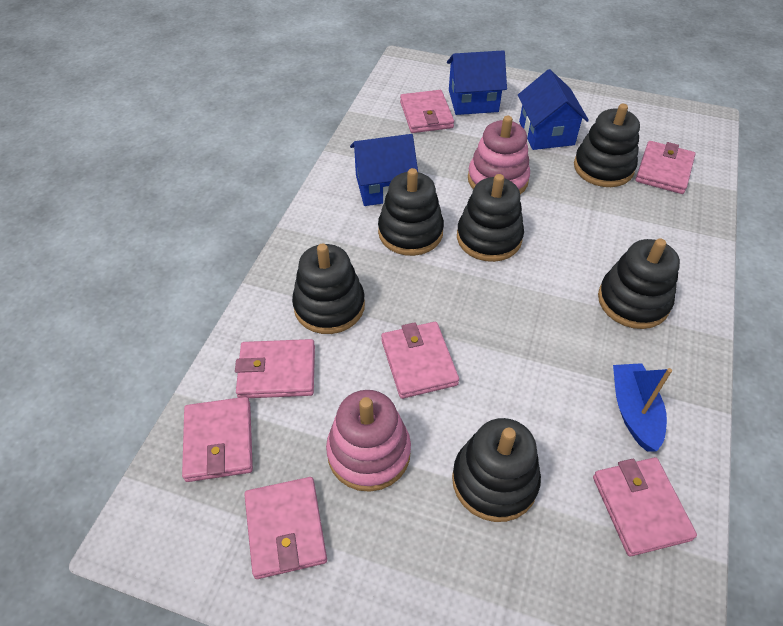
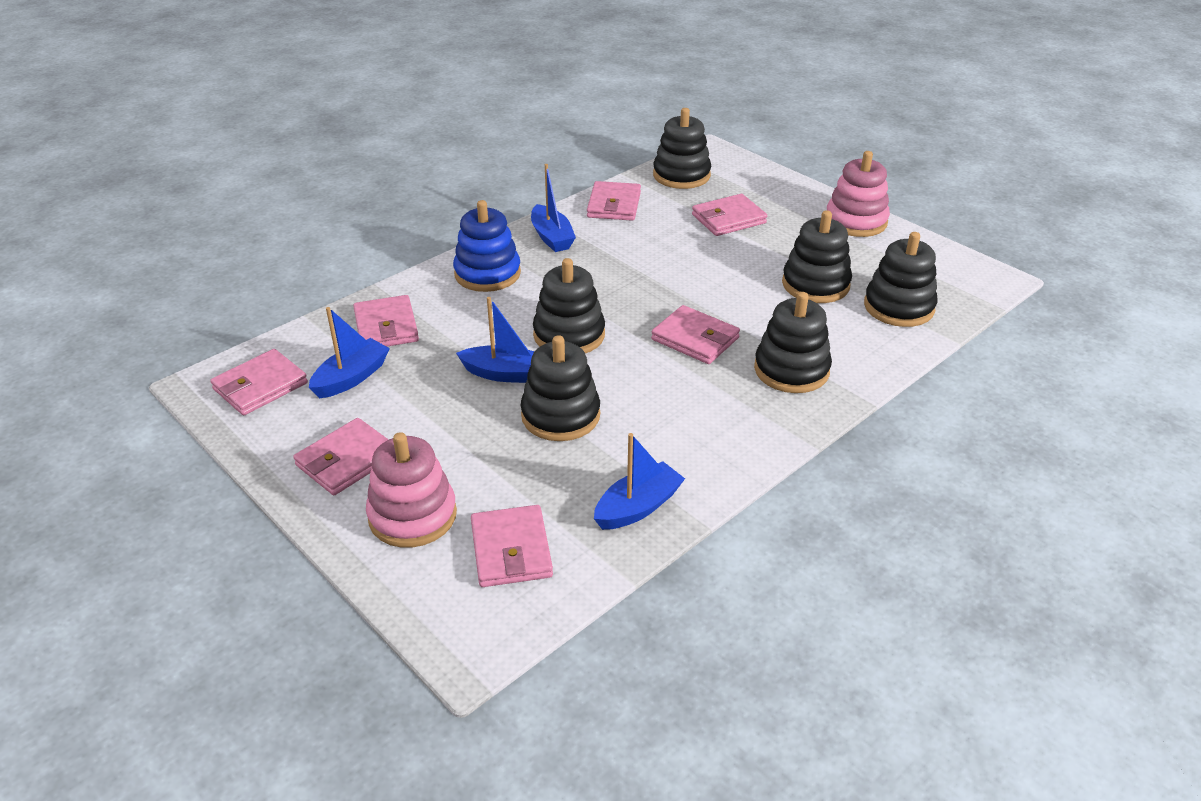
blue boat: 1 -> 4
blue house: 3 -> 0
blue stacking toy: 0 -> 1

